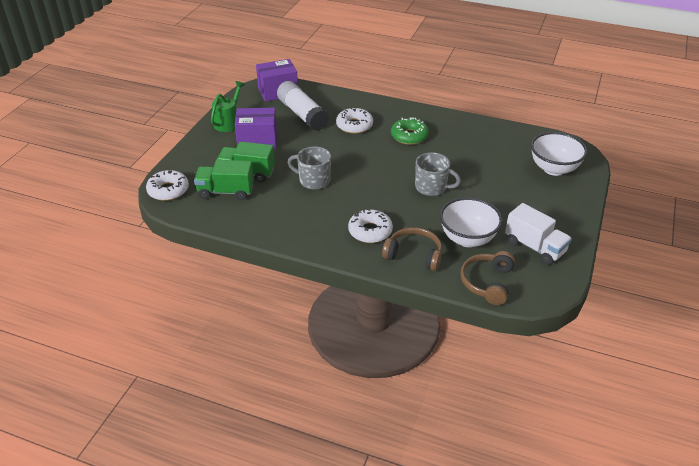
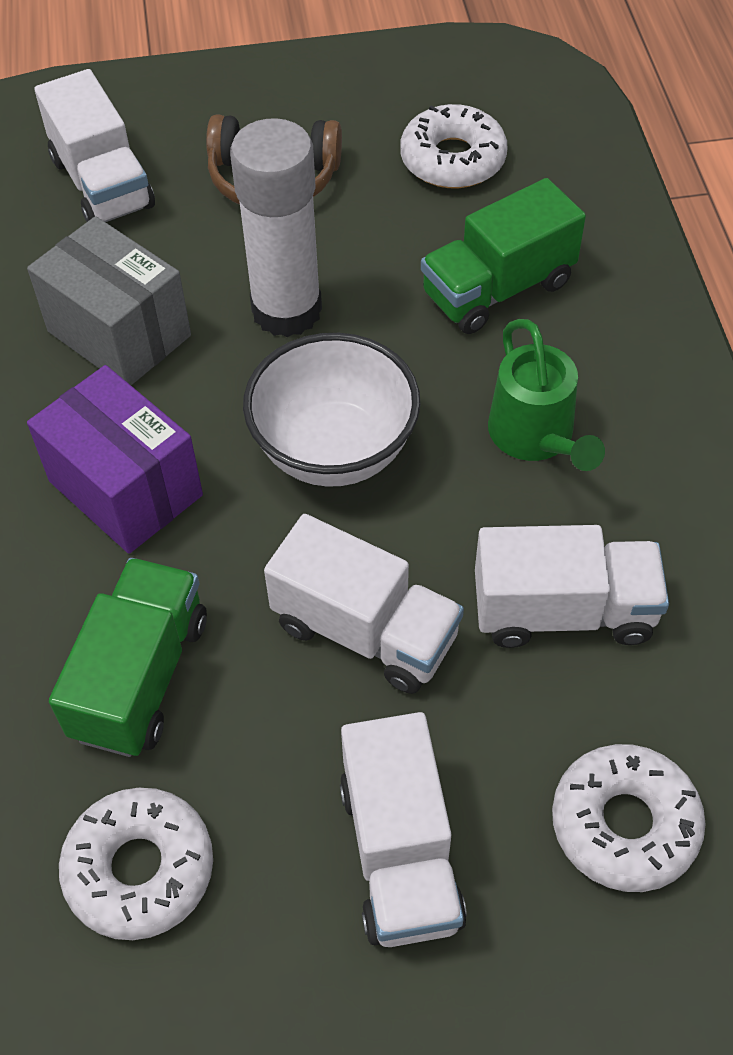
brown headphones: 2 -> 1
green donut: 1 -> 0
grey box: 0 -> 1
grey mug: 2 -> 0
purple box: 2 -> 1
white bowl: 2 -> 1
white truck: 1 -> 4

